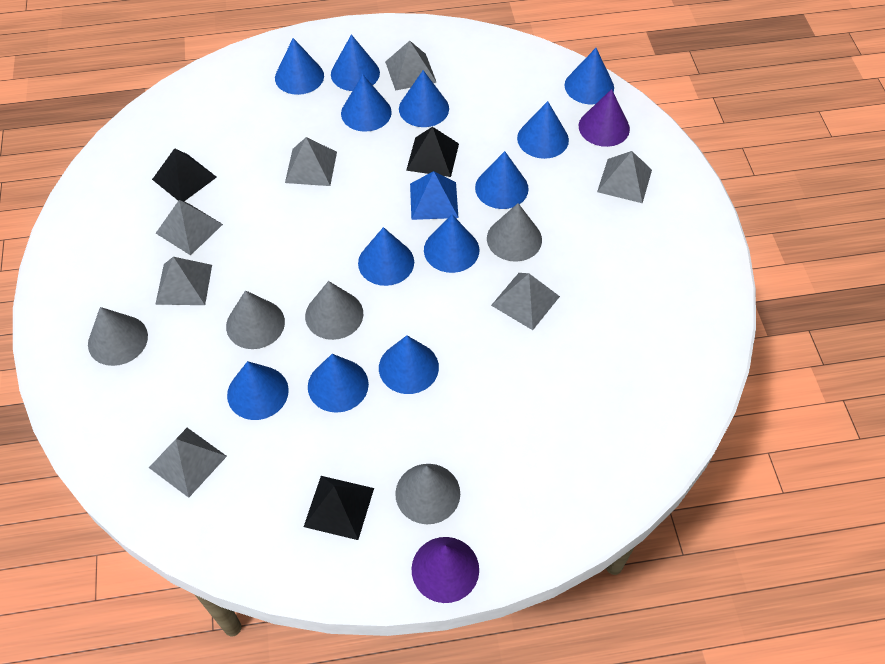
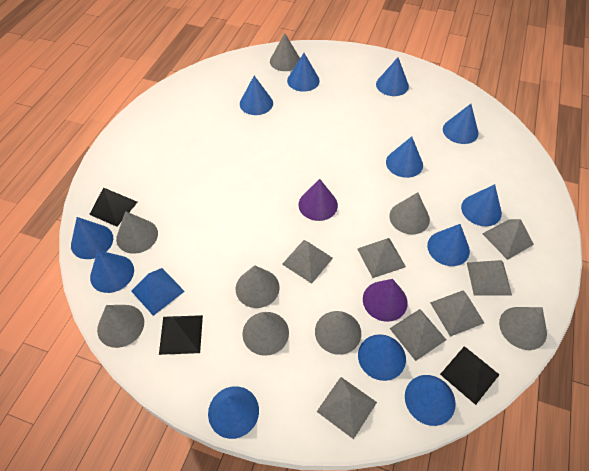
grey cone: 5 -> 8

